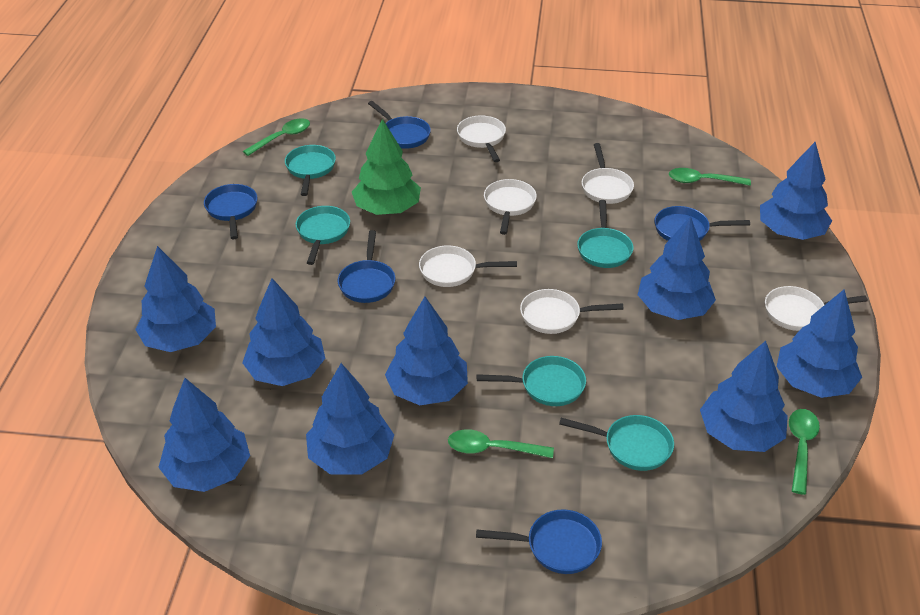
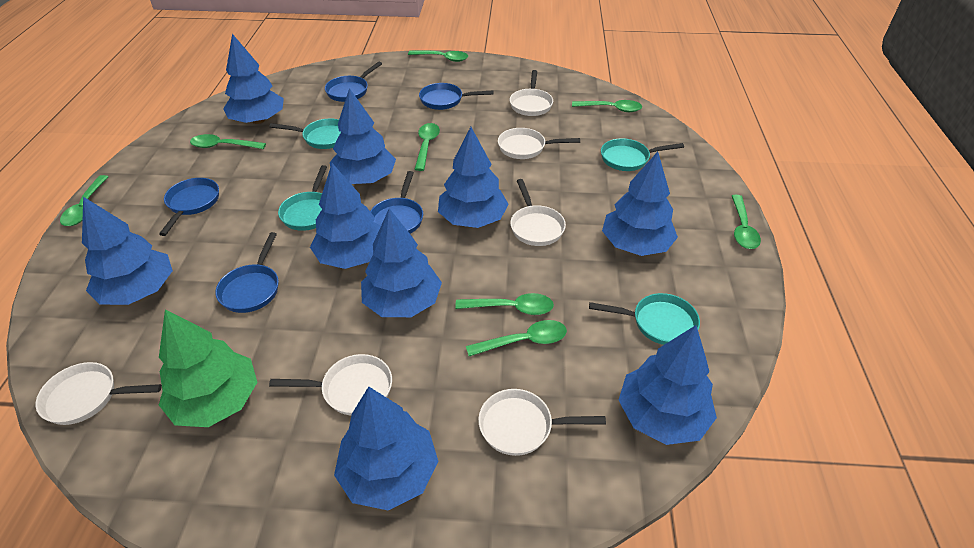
green spoon: 4 -> 8
turquoise pan: 5 -> 4

